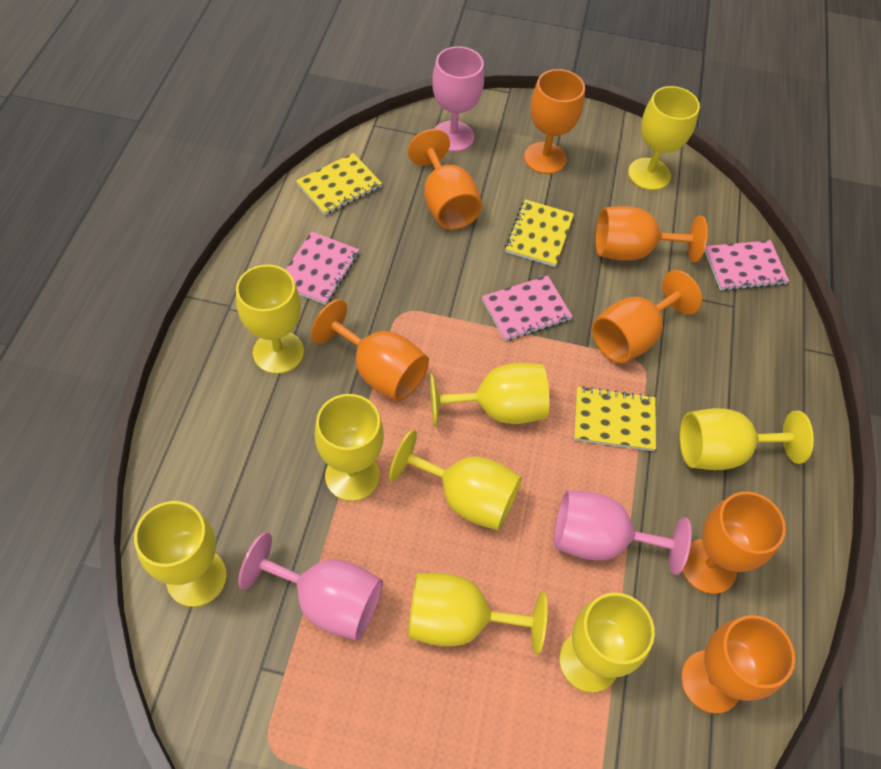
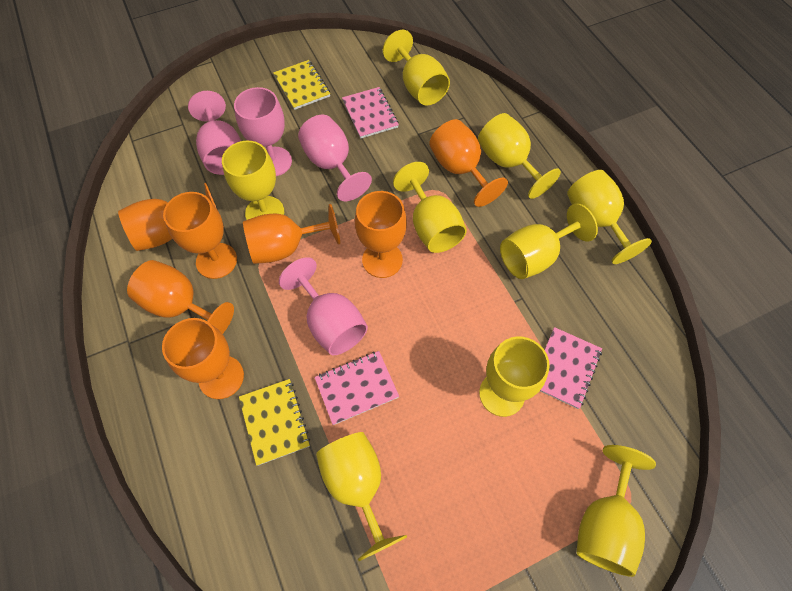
pink goblet: 3 -> 4
yellow notebook: 3 -> 2

